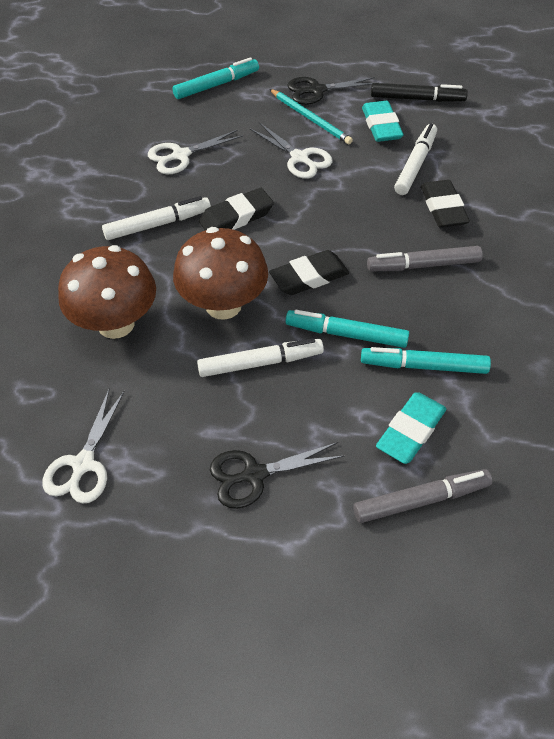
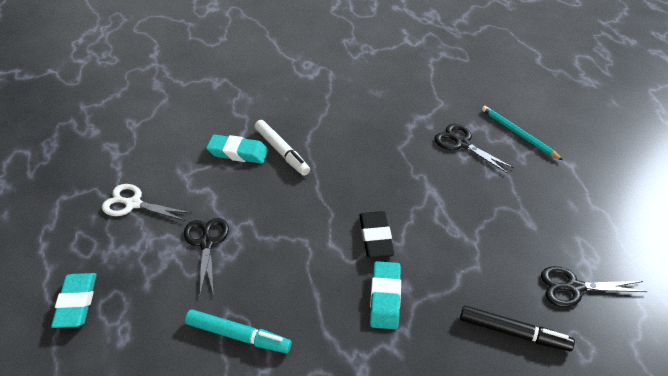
black eraser: 3 -> 1
black scissors: 2 -> 3
brown mushroom: 2 -> 0
grey marker: 2 -> 0
turquoise eraser: 2 -> 3
turquoise marker: 3 -> 1
white marker: 3 -> 1
white scissors: 3 -> 1

